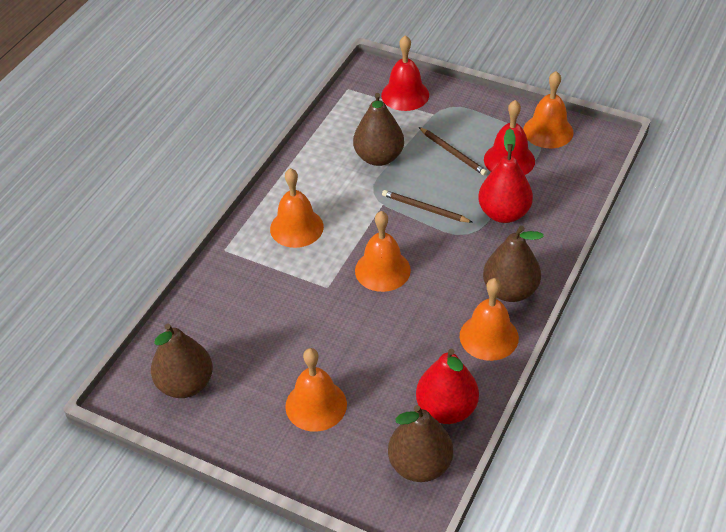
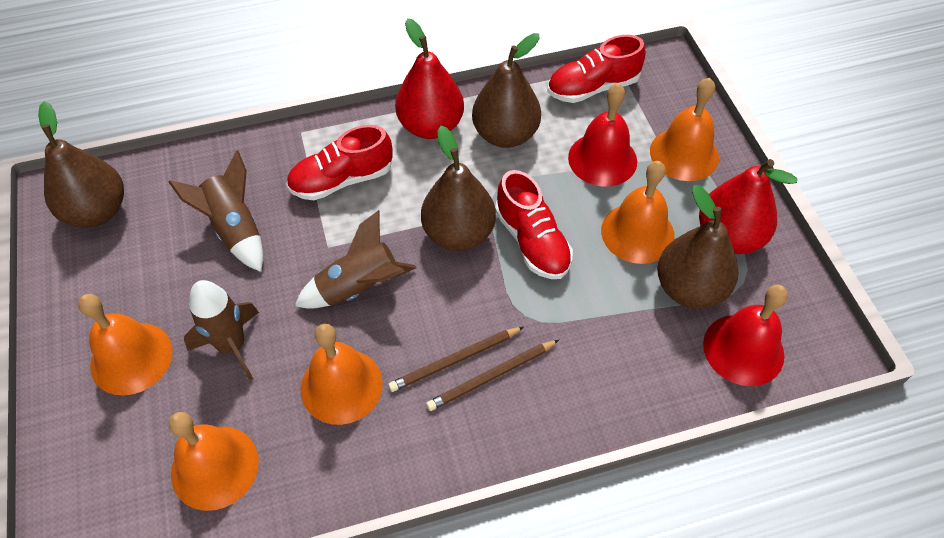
brown rocket: 0 -> 3
red shoe: 0 -> 3

